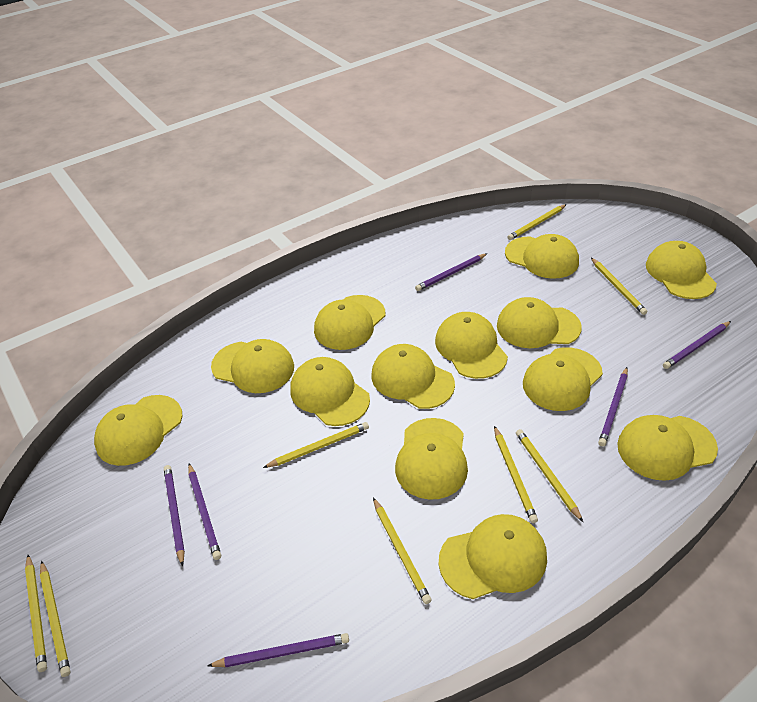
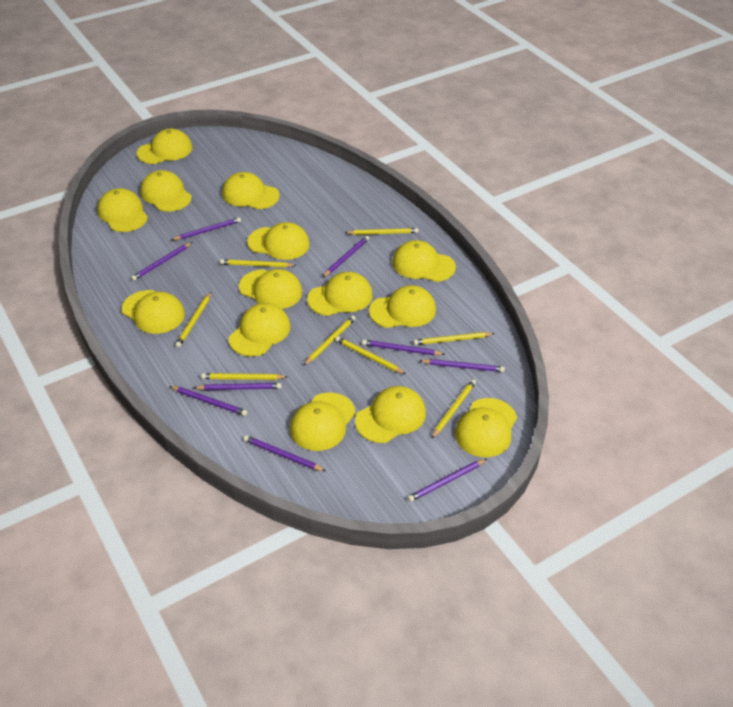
purple pencil: 6 -> 9
yellow cap: 13 -> 14

